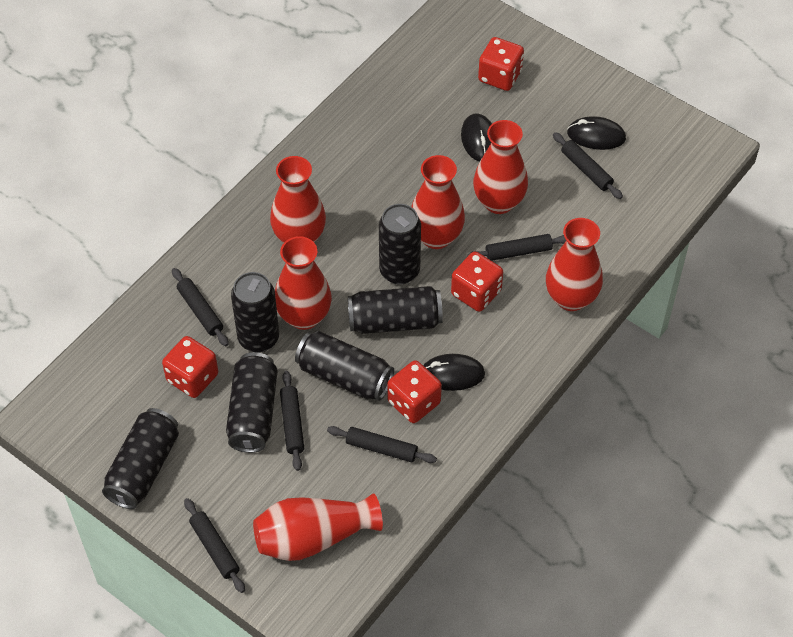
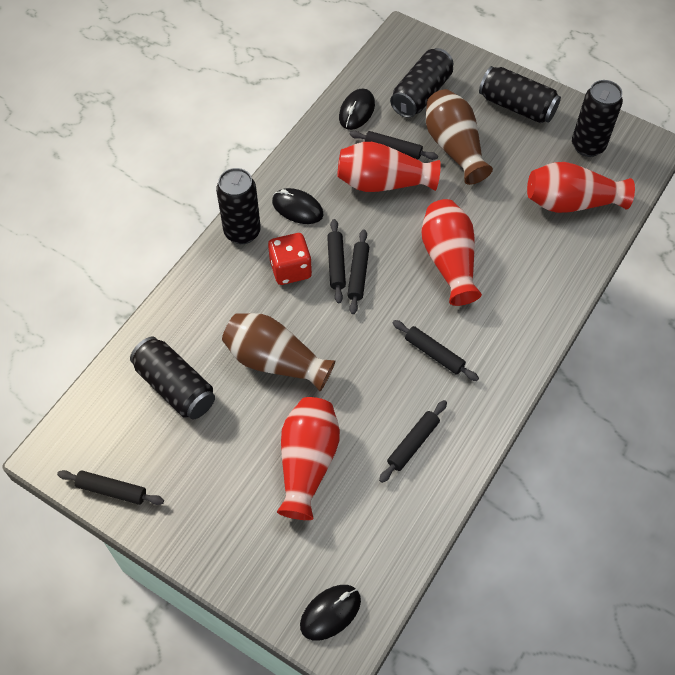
black can: 6 -> 5
brown vase: 0 -> 2
red dice: 4 -> 1
red vase: 6 -> 4

